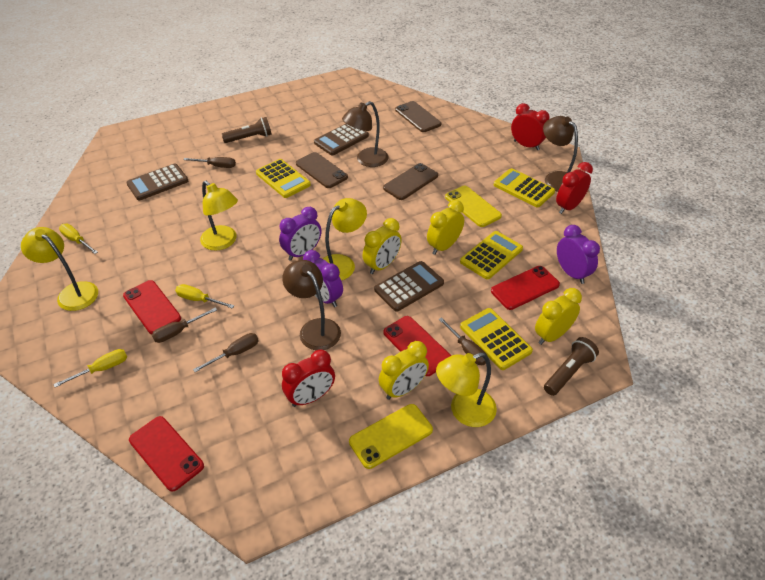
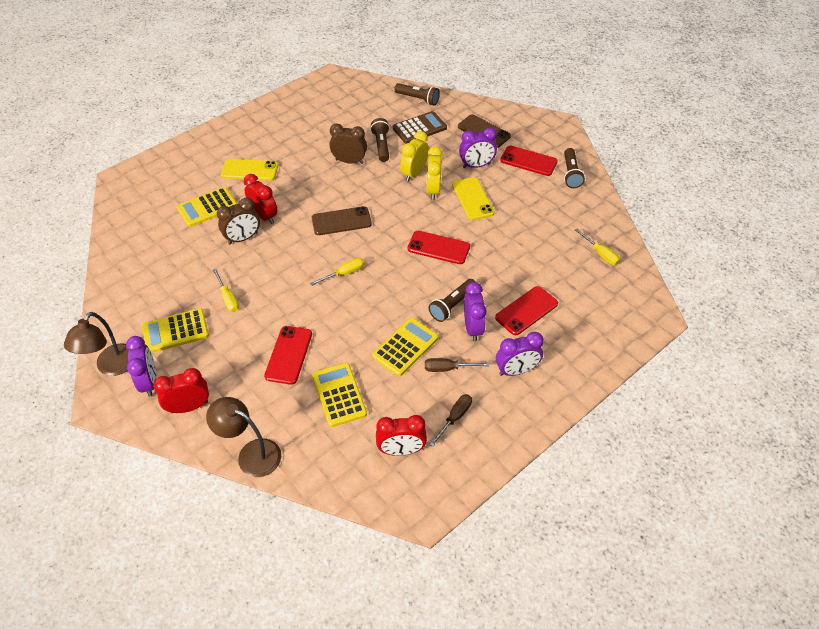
brown calculator: 3 -> 1
brown clock: 0 -> 2
brown flashlight: 2 -> 4
brown lamp: 3 -> 2
brown phone: 3 -> 2
brown screwdriver: 4 -> 2
purple clock: 3 -> 4
yellow clock: 4 -> 2
yellow lamp: 4 -> 0

